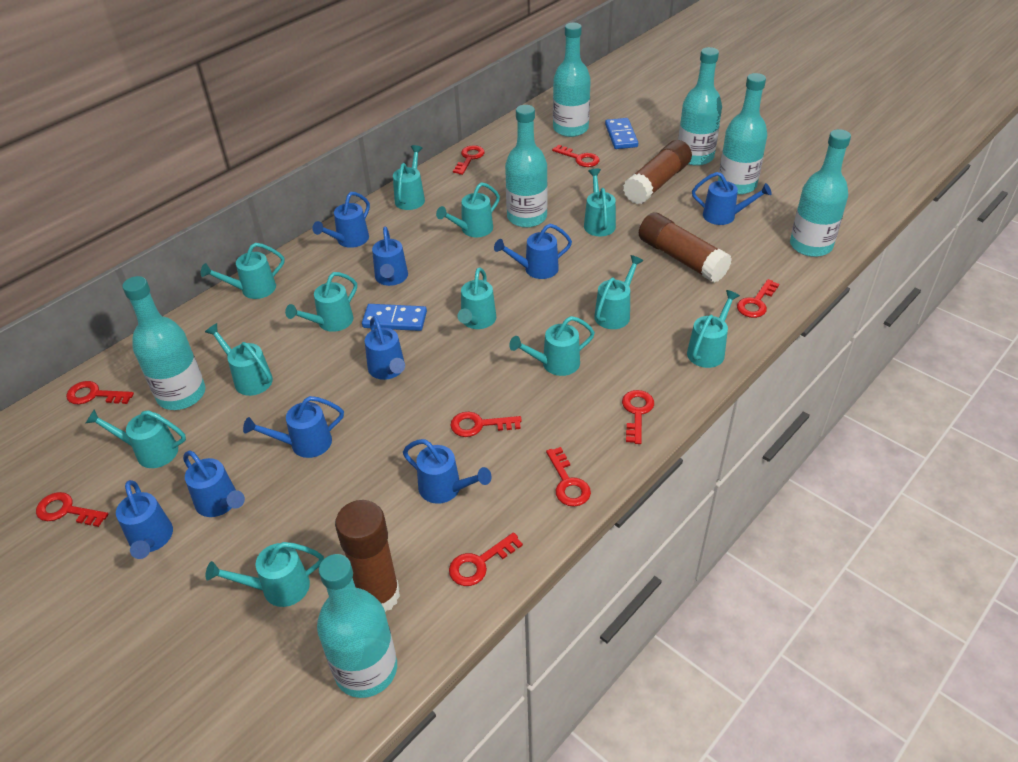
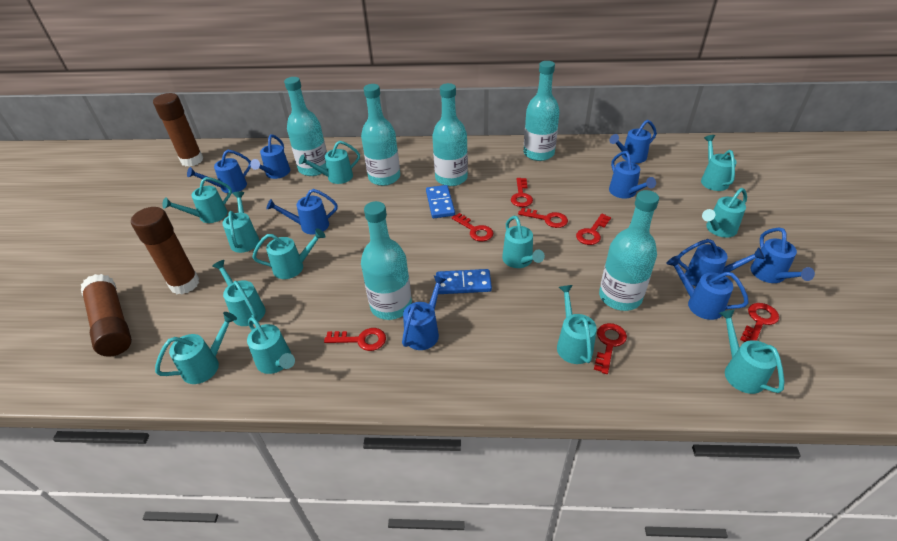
red key: 9 -> 7
turquoise bottle: 7 -> 6

